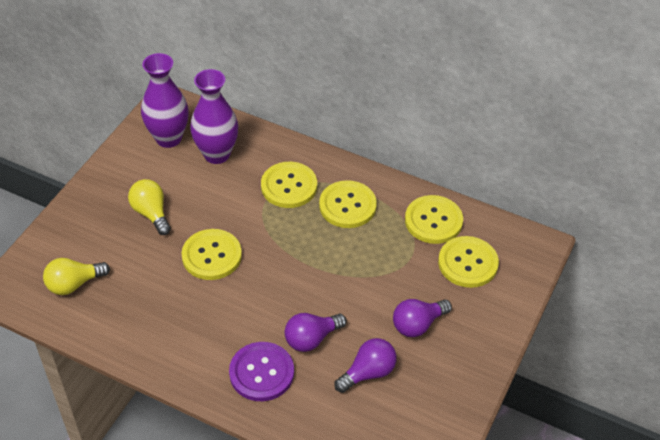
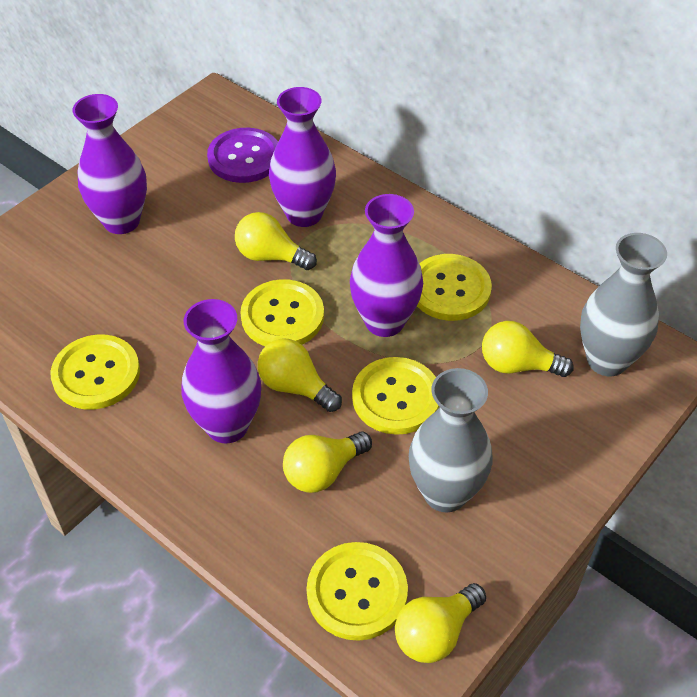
grey vase: 0 -> 2
purple light bulb: 3 -> 0
purple vase: 2 -> 4
yellow light bulb: 2 -> 5

